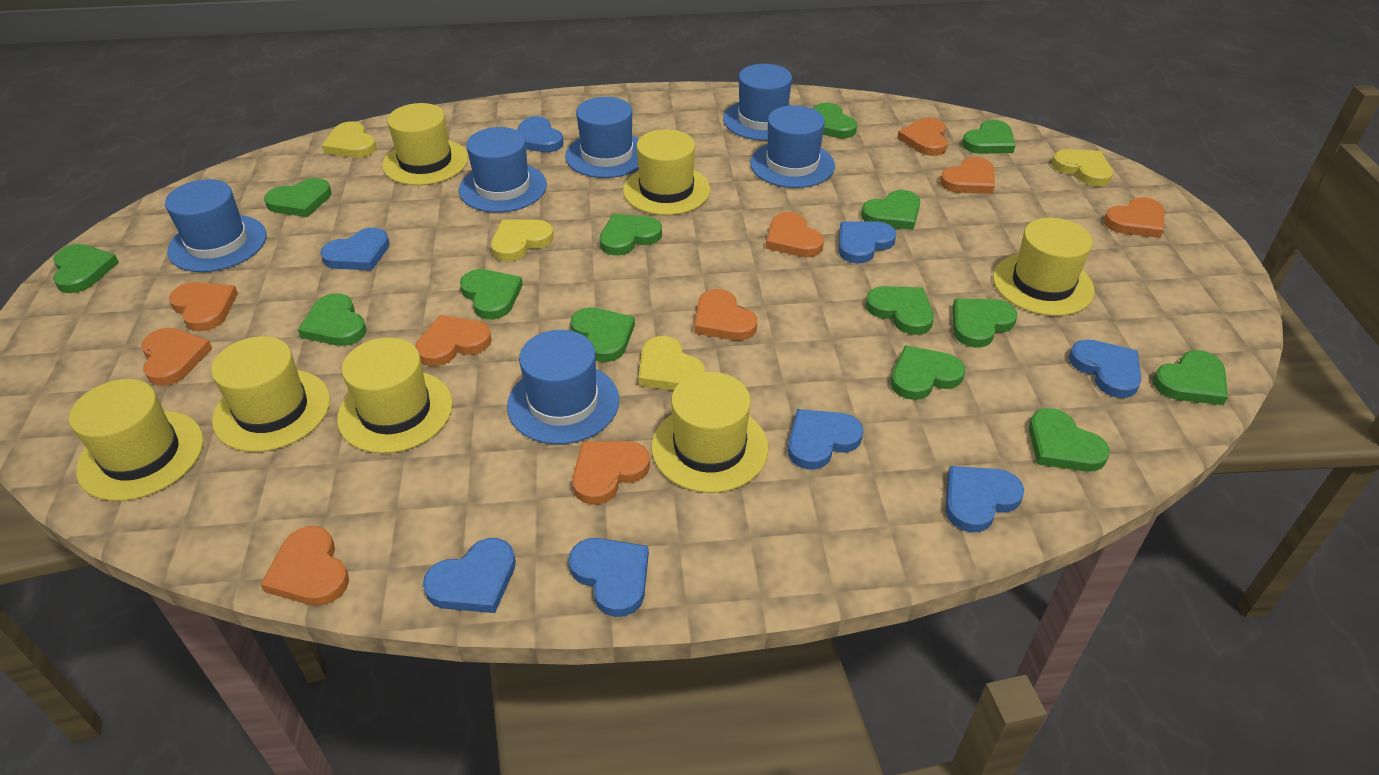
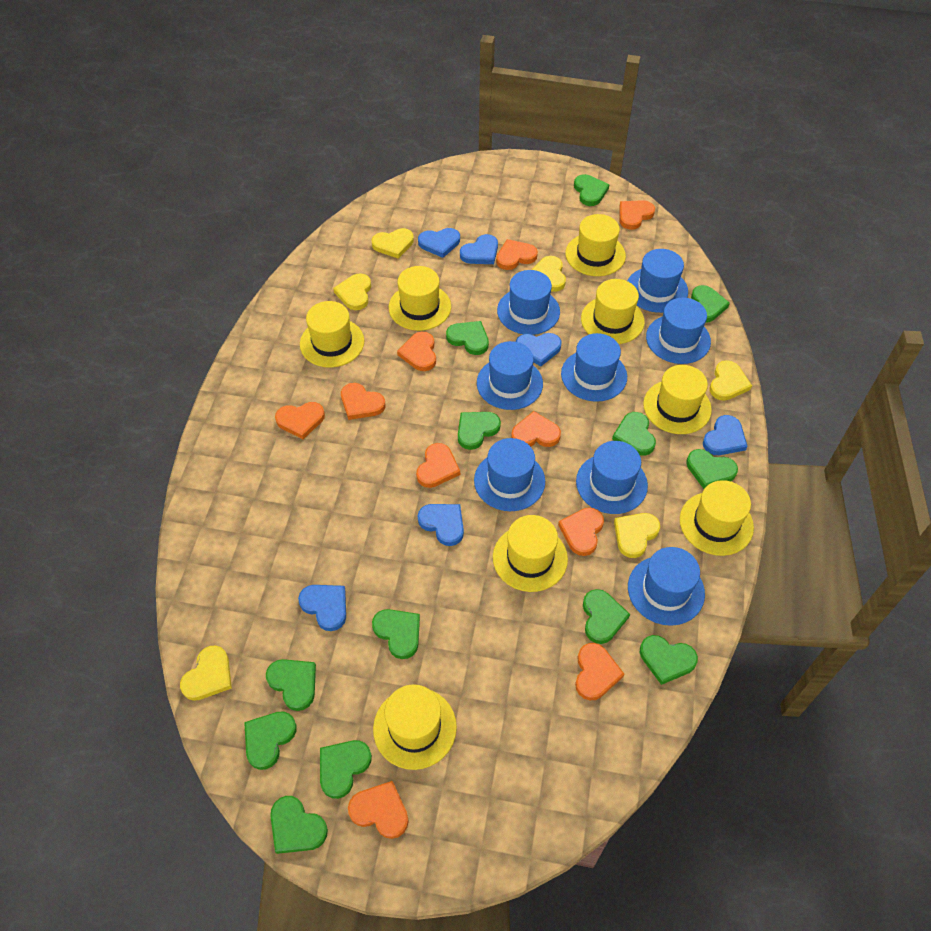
blue hat: 6 -> 8
blue heart: 8 -> 6
green heart: 14 -> 13
yellow hat: 7 -> 8
yellow heart: 4 -> 6

